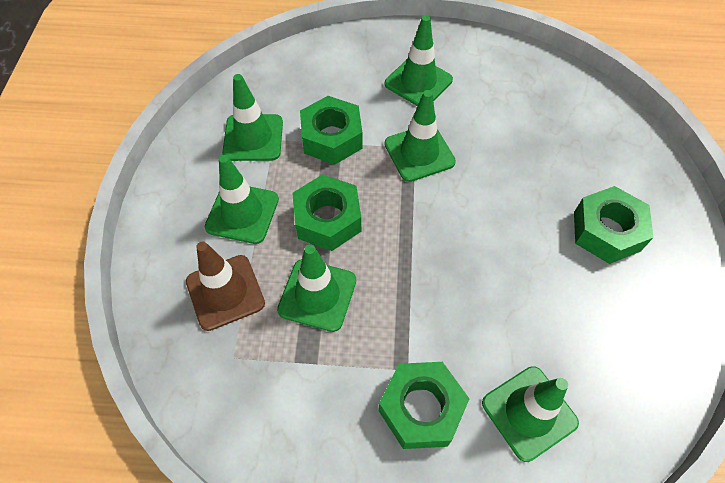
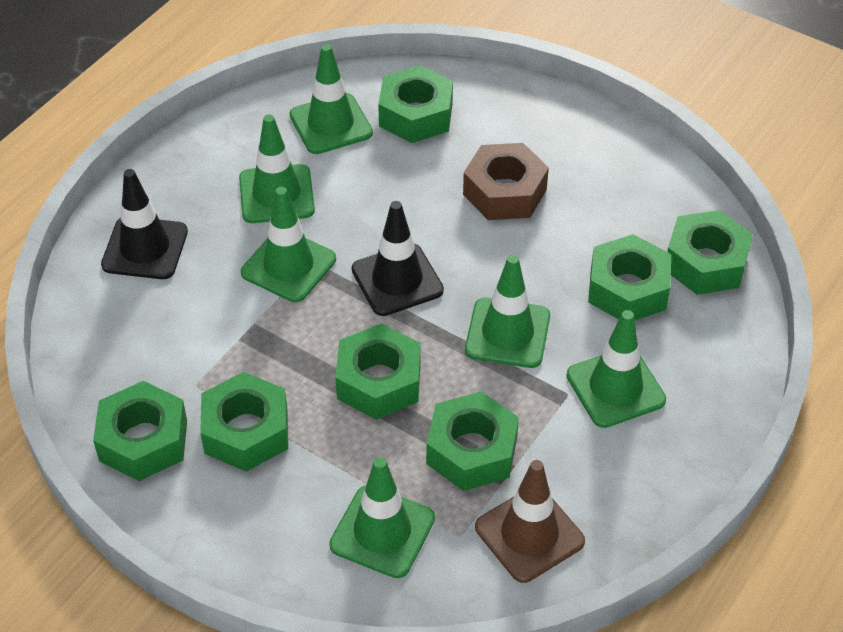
black traffic cone: 0 -> 2
brown nut: 0 -> 1
green nut: 4 -> 7

